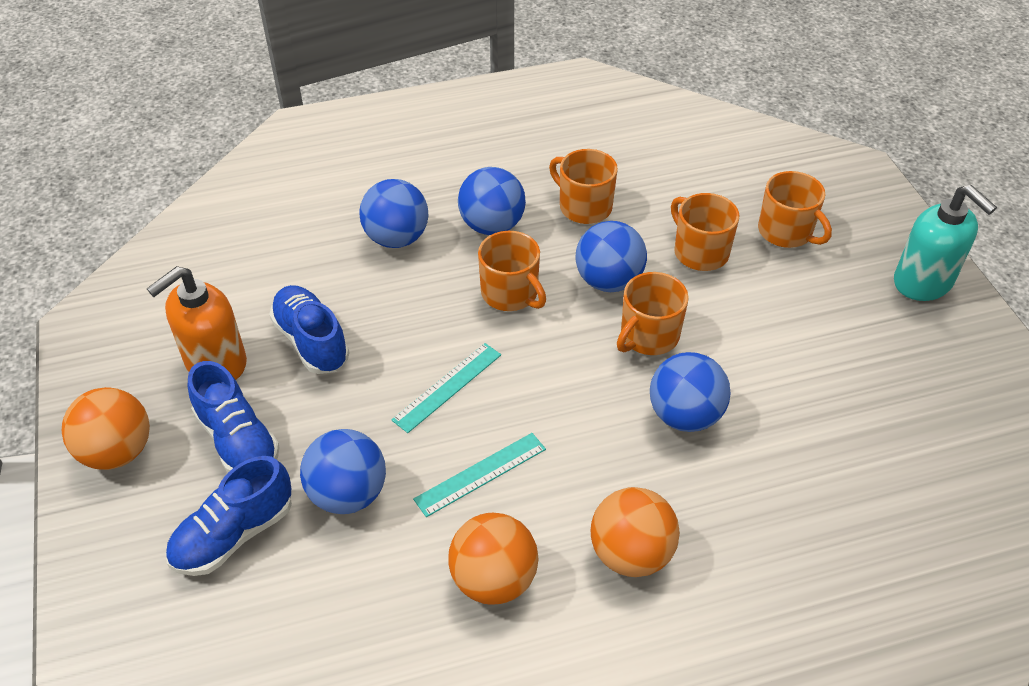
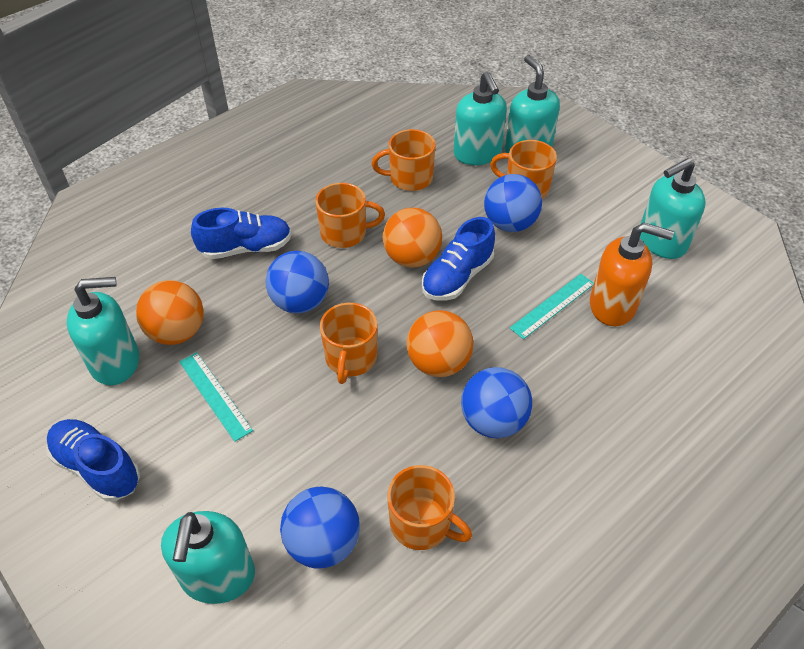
blue ball: 5 -> 4
turquoise soap dispenser: 1 -> 5

